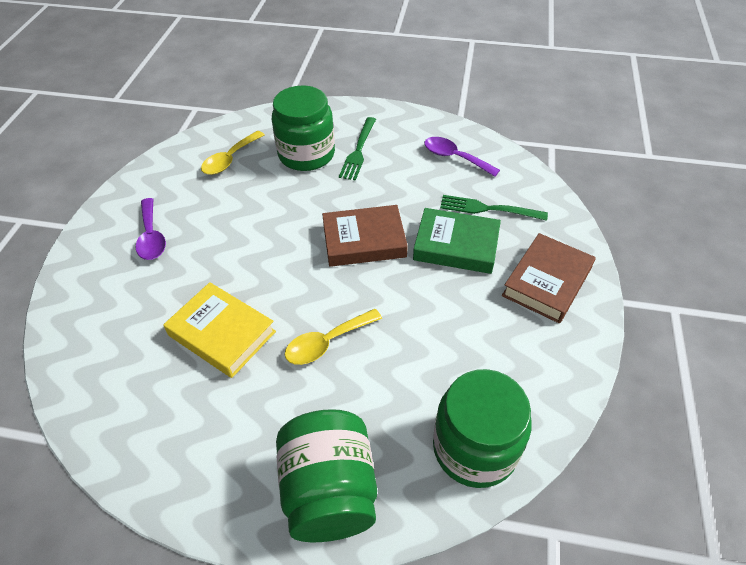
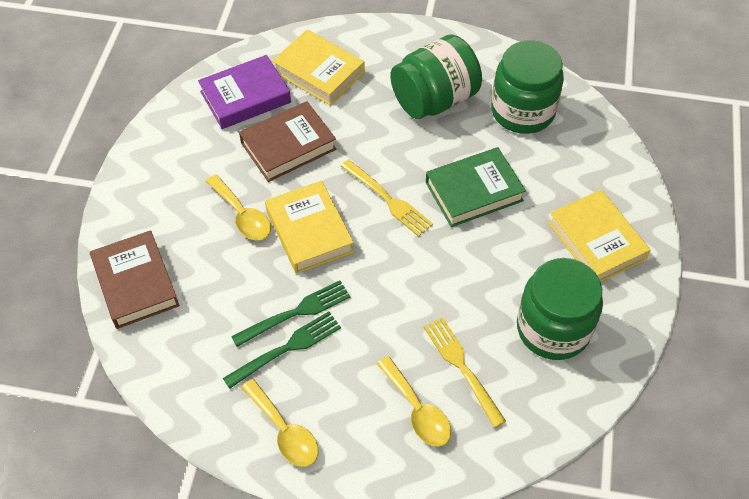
purple book: 0 -> 1
purple spoon: 2 -> 0
yellow book: 1 -> 3
yellow fork: 0 -> 2
yellow spoon: 2 -> 3

